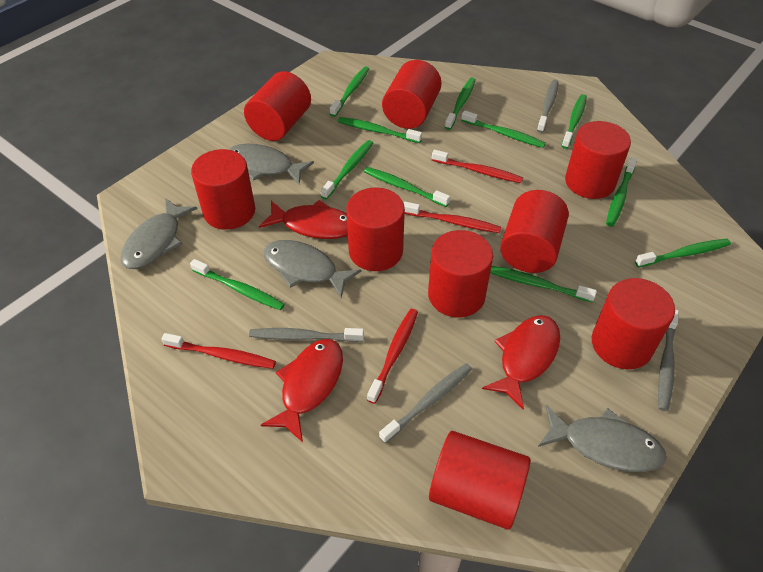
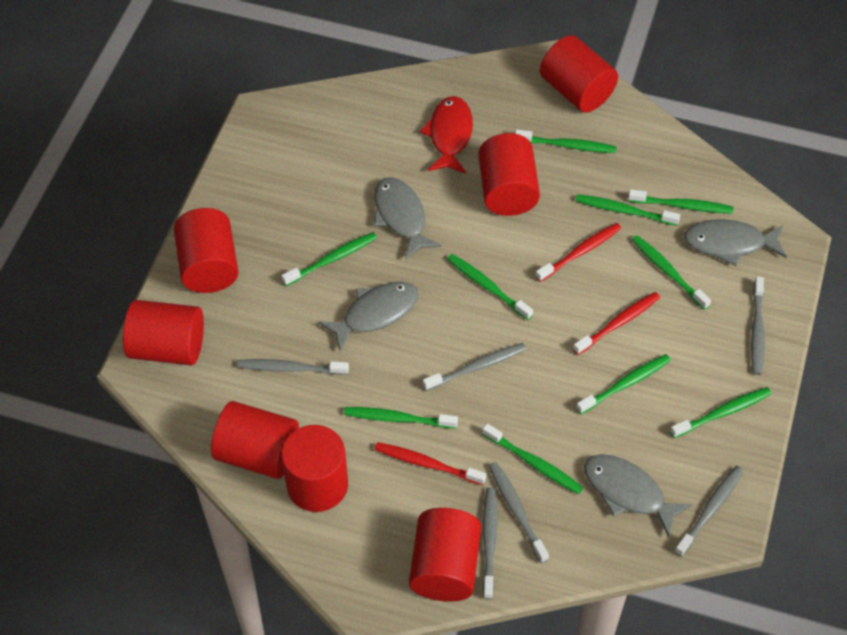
green toothbrush: 11 -> 10
grey toothbrush: 4 -> 6
red cylinder: 9 -> 7
red fish: 3 -> 1
red toothbrush: 4 -> 3

